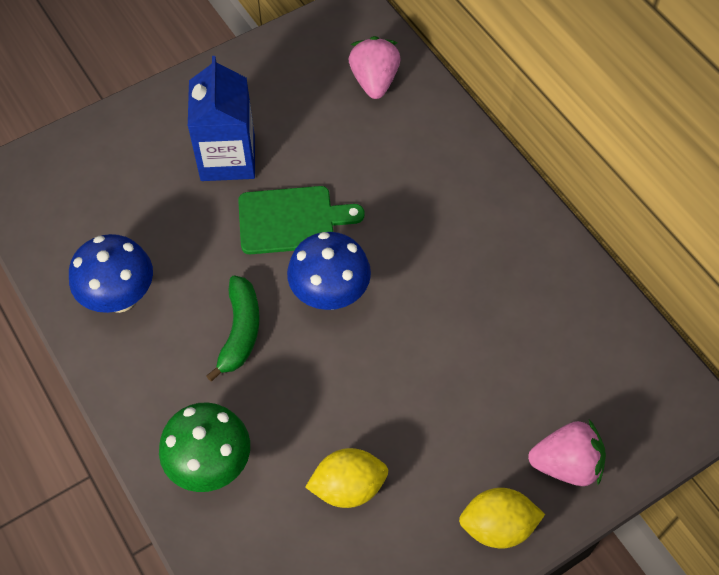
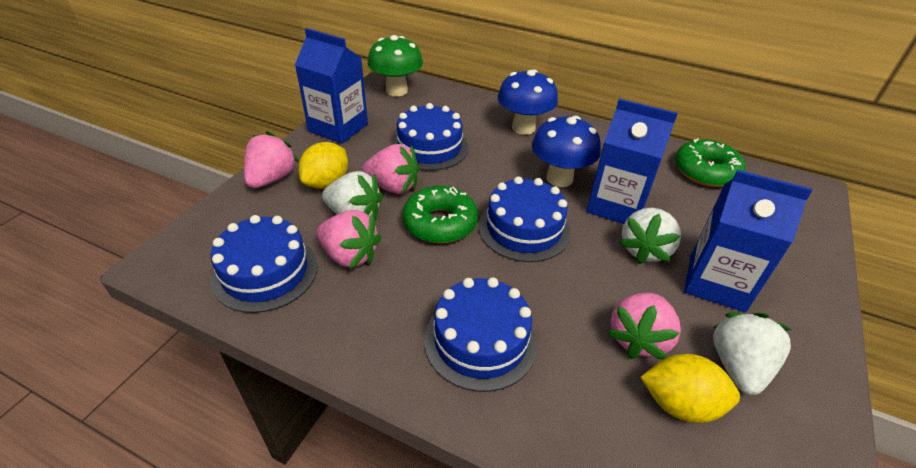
blue cake: 0 -> 4
blue carton: 1 -> 3
green banana: 1 -> 0
green cutting board: 1 -> 0
green donut: 0 -> 2
pink strawberry: 2 -> 4
white strawberry: 0 -> 3

